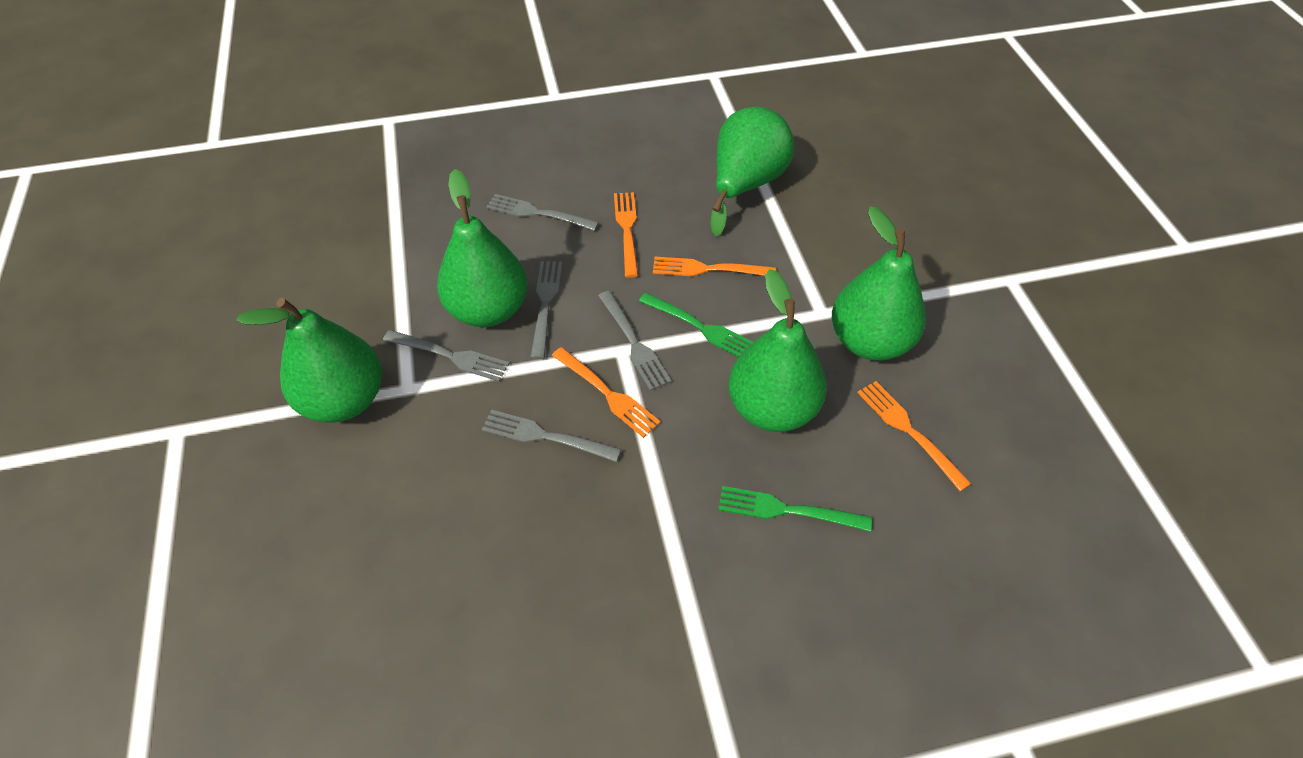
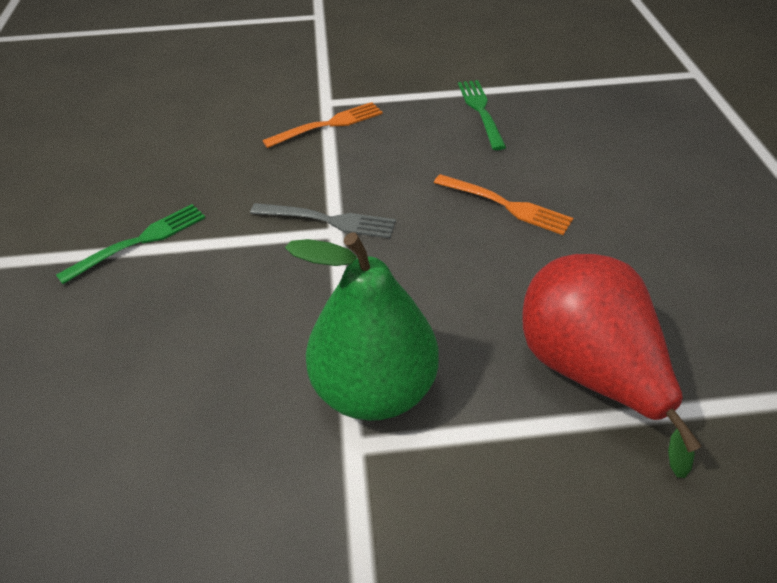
green pear: 5 -> 1
grey fork: 5 -> 1
orange fork: 4 -> 2
red pear: 0 -> 1

